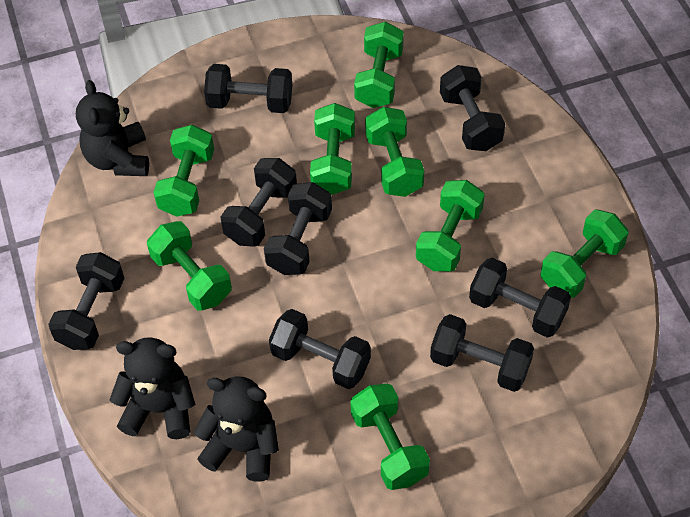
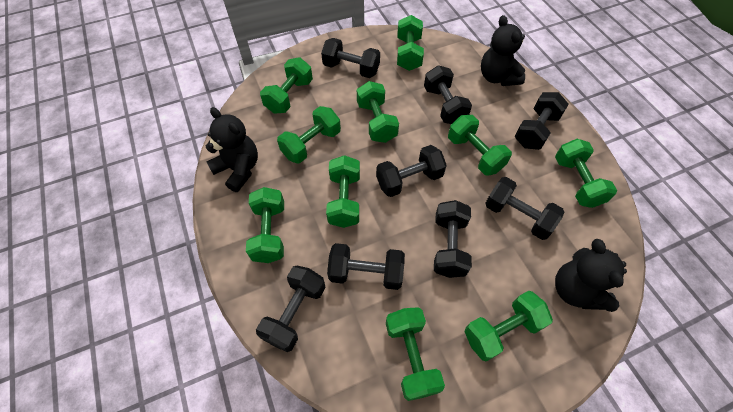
green dumbbell: 8 -> 10

